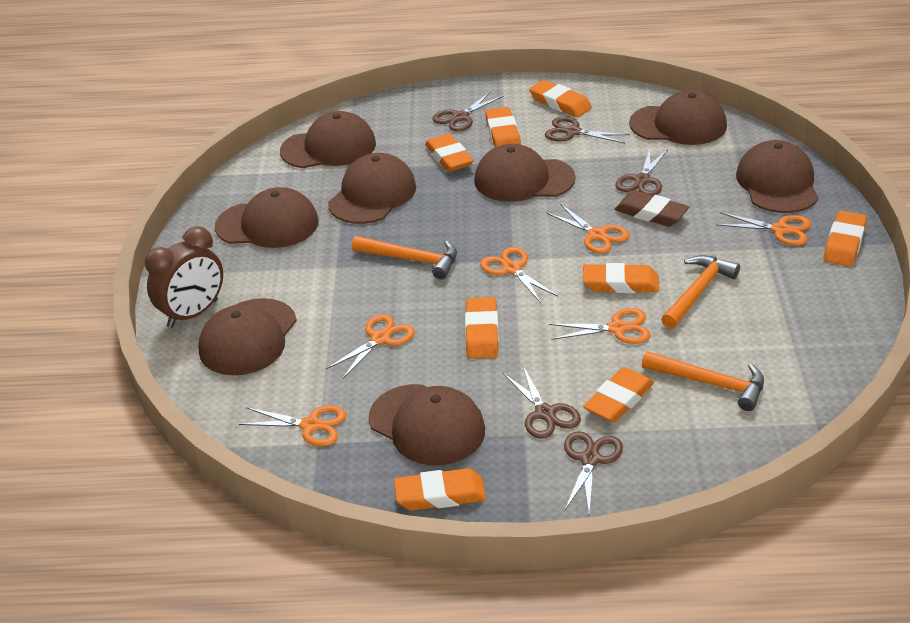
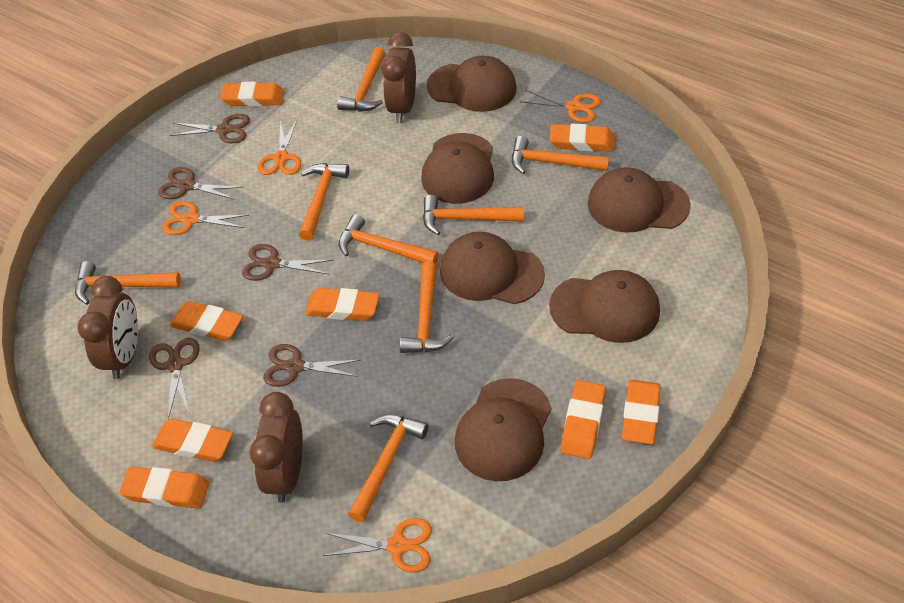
brown cap: 8 -> 6
brown clock: 1 -> 3
brown eraser: 1 -> 0
orange hammer: 3 -> 8
orange scissors: 6 -> 4

